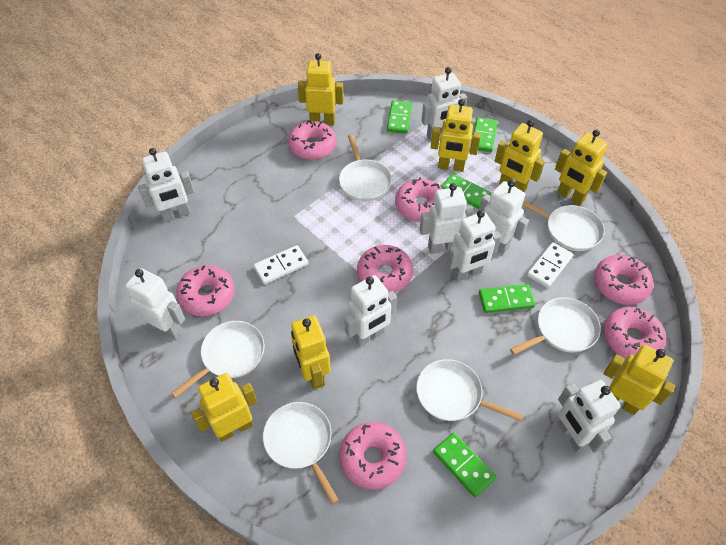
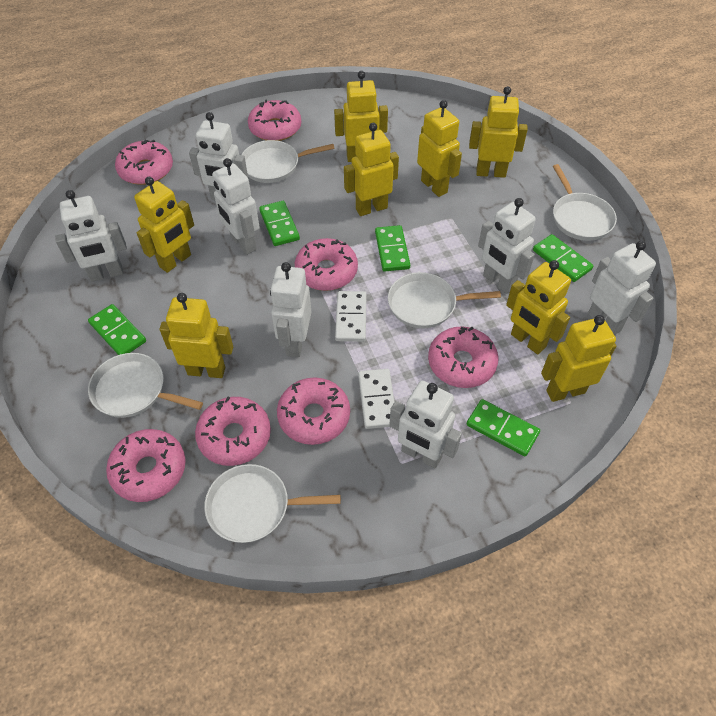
white pan: 6 -> 5
white robot: 8 -> 7
yellow robot: 7 -> 8

